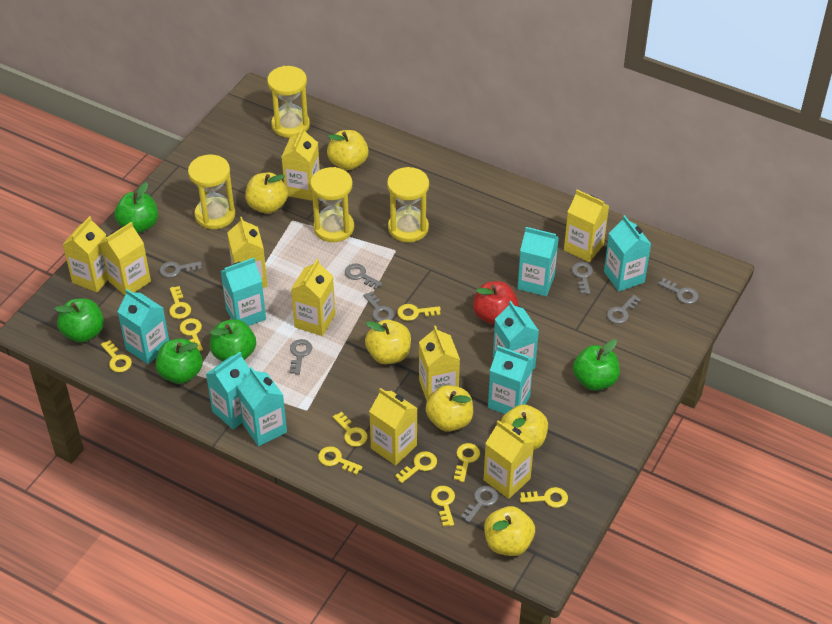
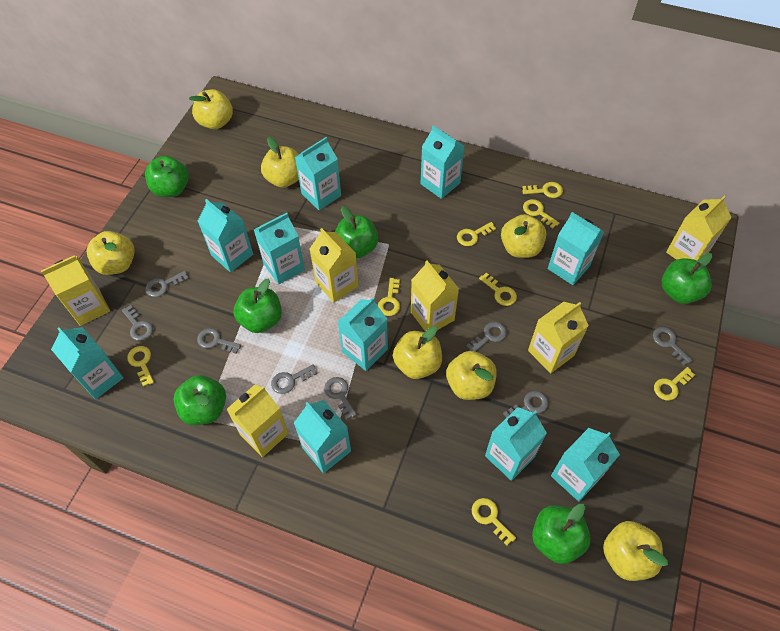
green apple: 5 -> 6
red apple: 1 -> 0
turquoise carton: 8 -> 10
yellow apple: 6 -> 7
yellow carton: 9 -> 6
yellow hourglass: 4 -> 0
yellow key: 10 -> 8

